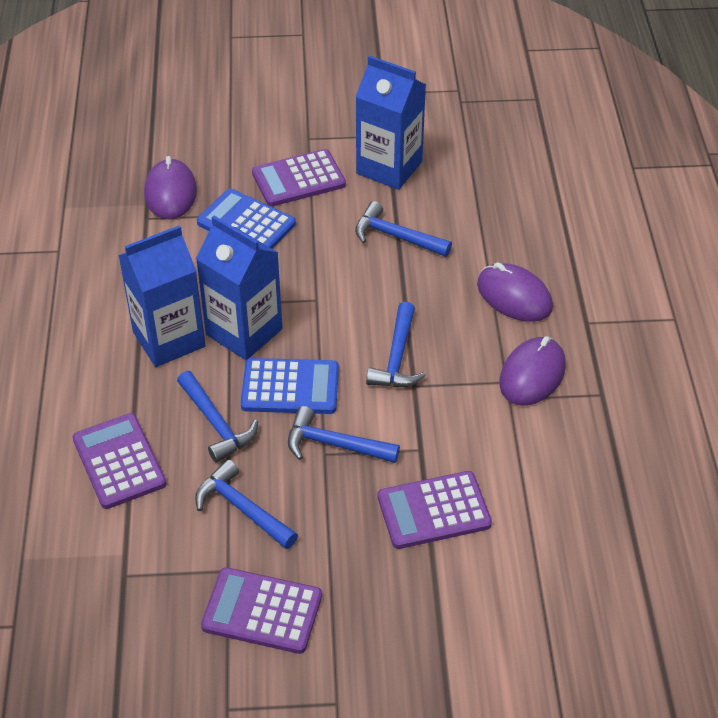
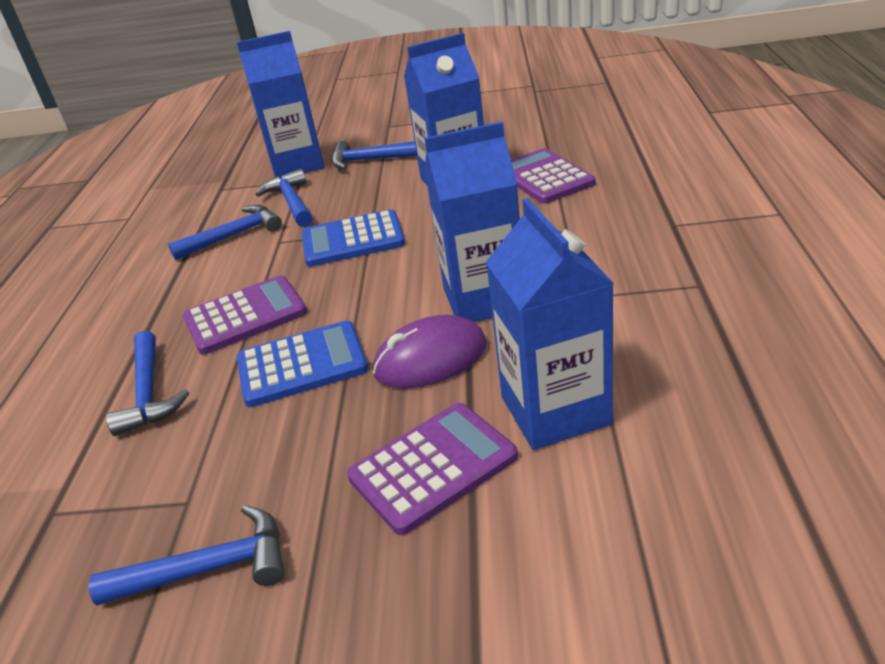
blue carton: 3 -> 4
purple calculator: 4 -> 3
purple mouse: 3 -> 1

